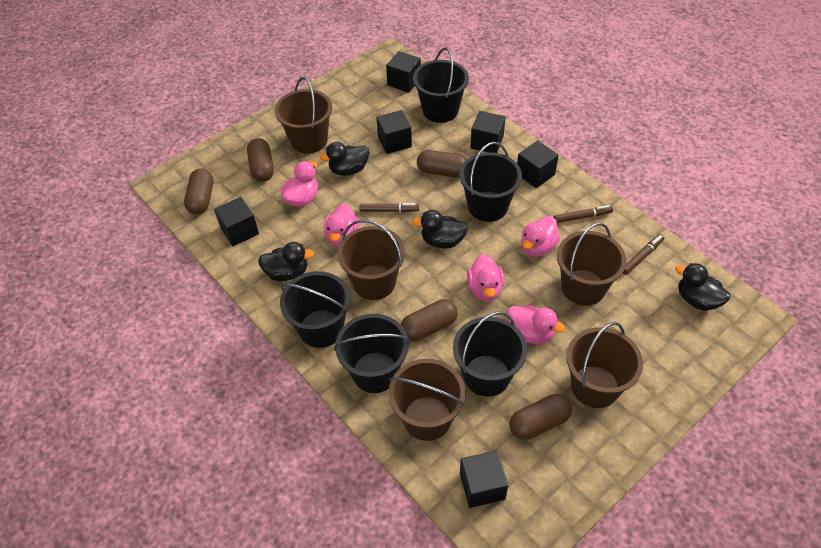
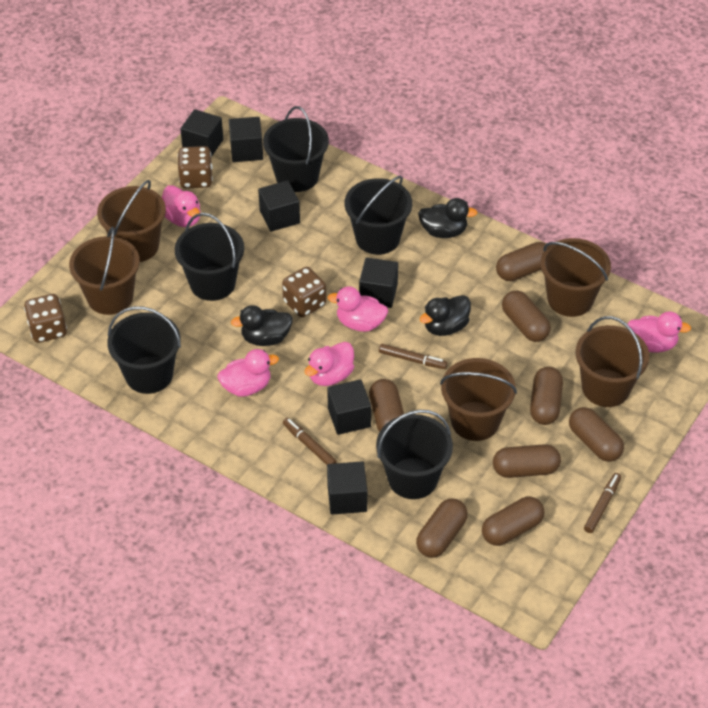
black duck: 4 -> 3
brown capsule: 5 -> 8
brown dice: 0 -> 3

